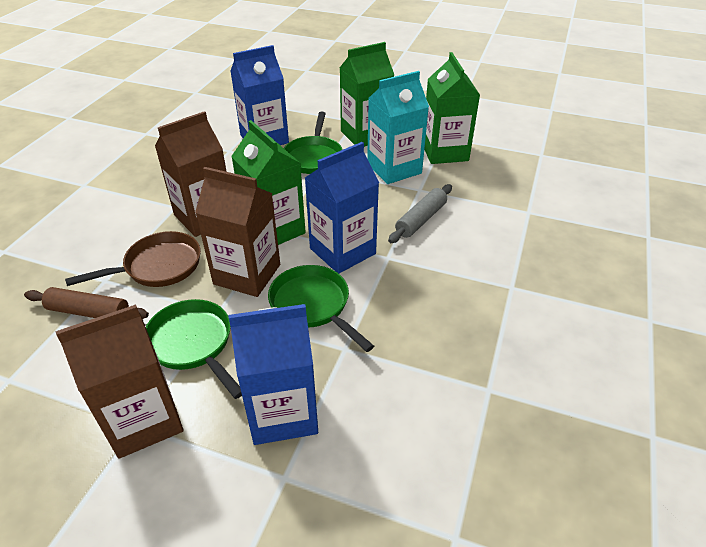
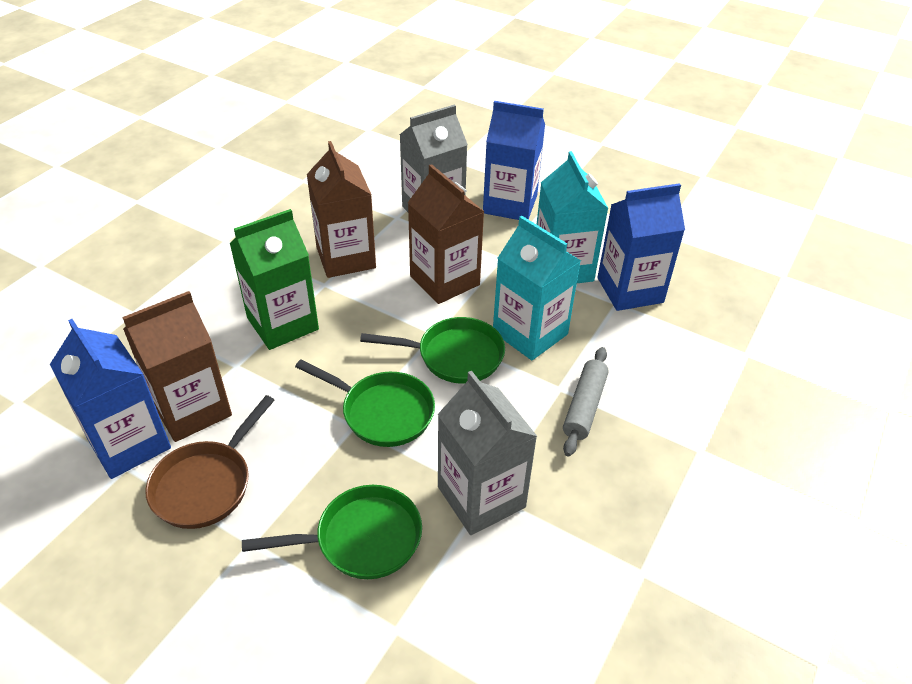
brown rolling pin: 1 -> 0
green carton: 3 -> 1
grey carton: 0 -> 2
turquoise carton: 1 -> 2

